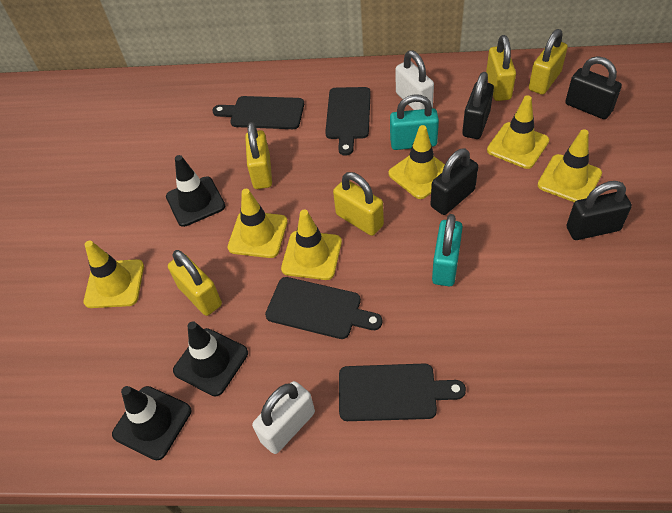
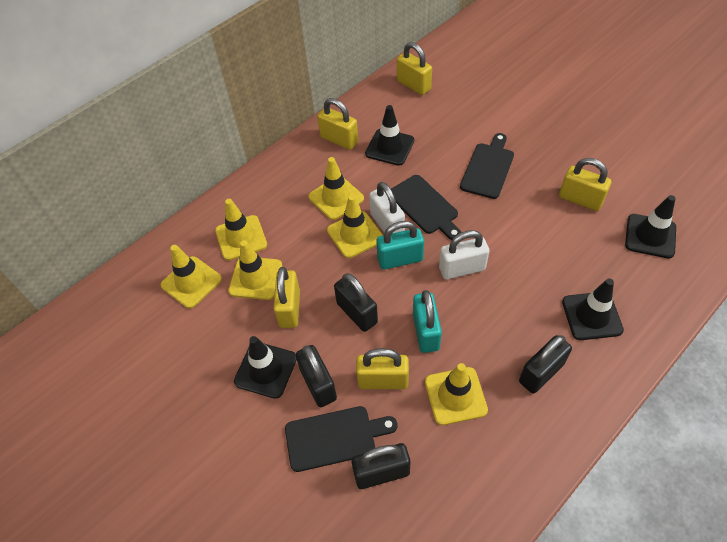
black cutting board: 4 -> 3
black traffic cone: 3 -> 4

